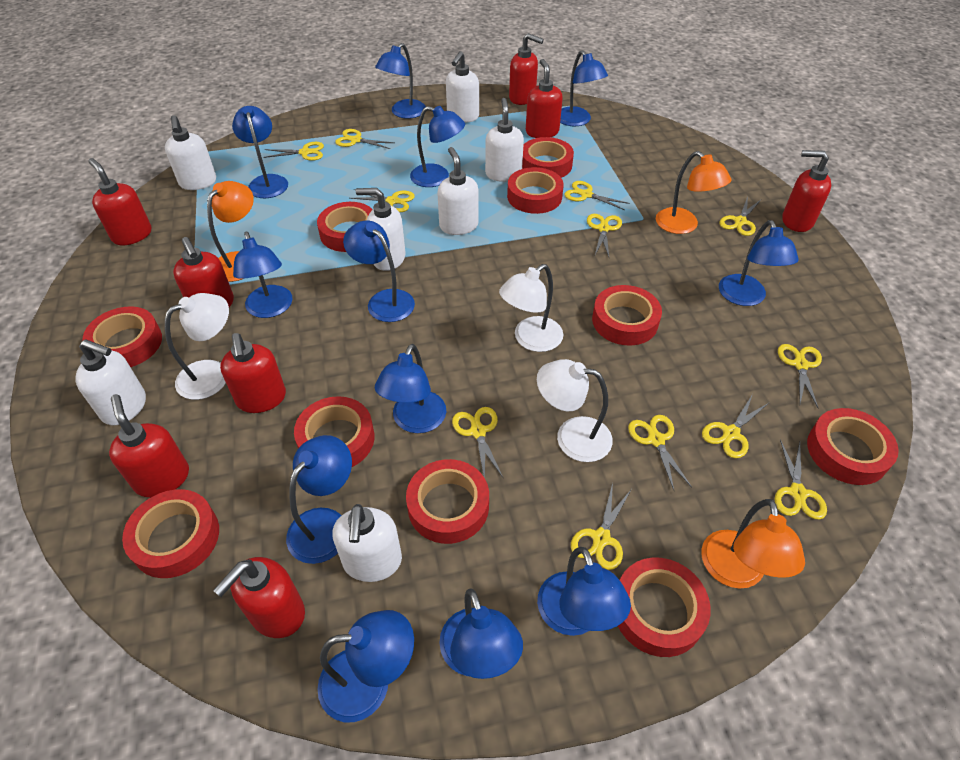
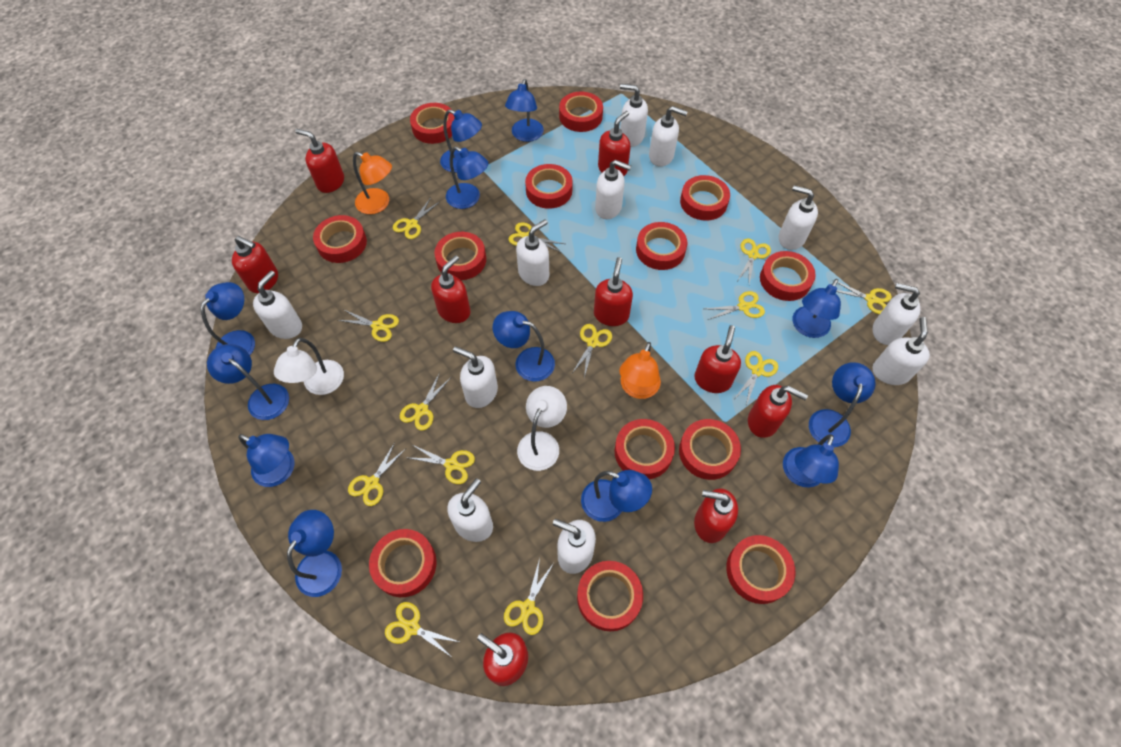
orange lamp: 3 -> 2
red soap dispenser: 8 -> 9
red tape: 10 -> 13
white lamp: 3 -> 2
white soap dispenser: 7 -> 11
yellow scissors: 12 -> 13

